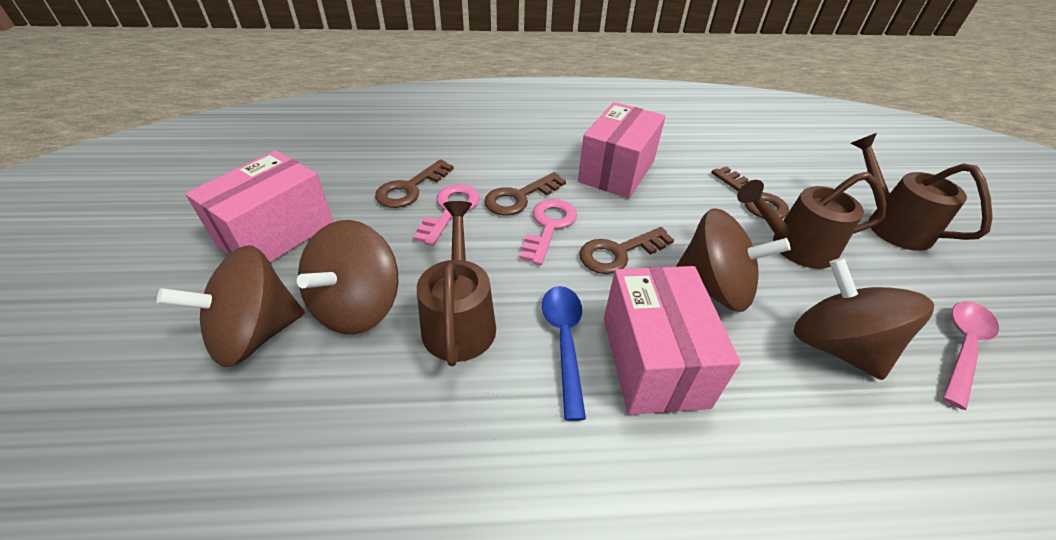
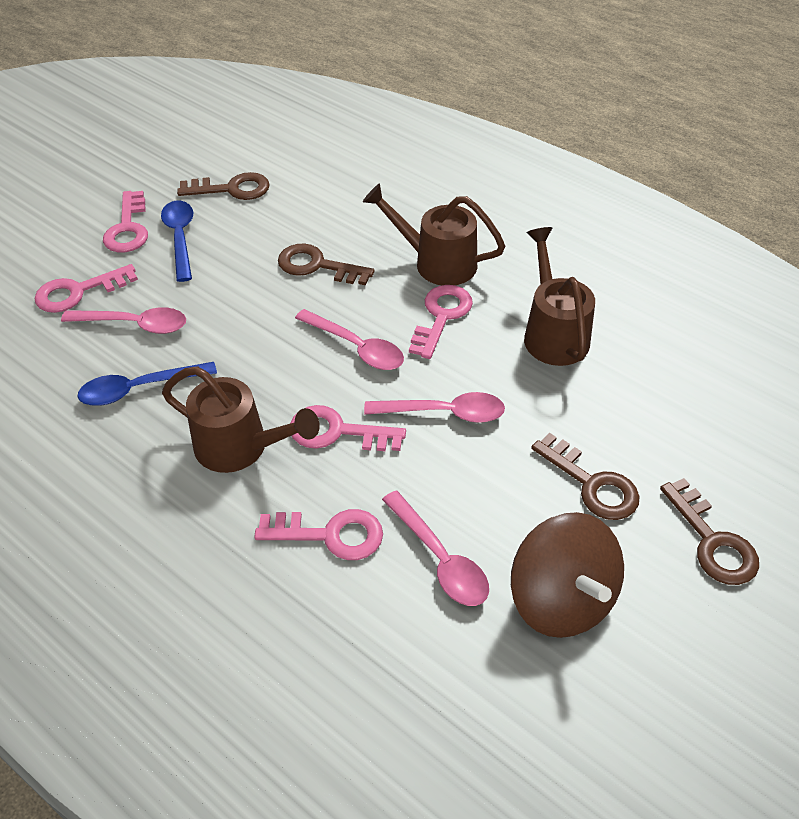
blue spoon: 1 -> 2
brown spinning top: 4 -> 1
pink box: 3 -> 0
pink key: 2 -> 5
pink spoon: 1 -> 4

